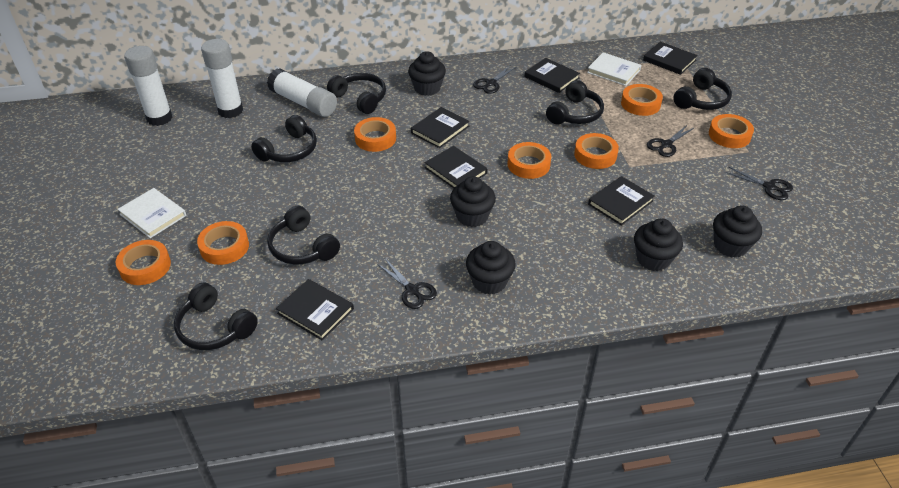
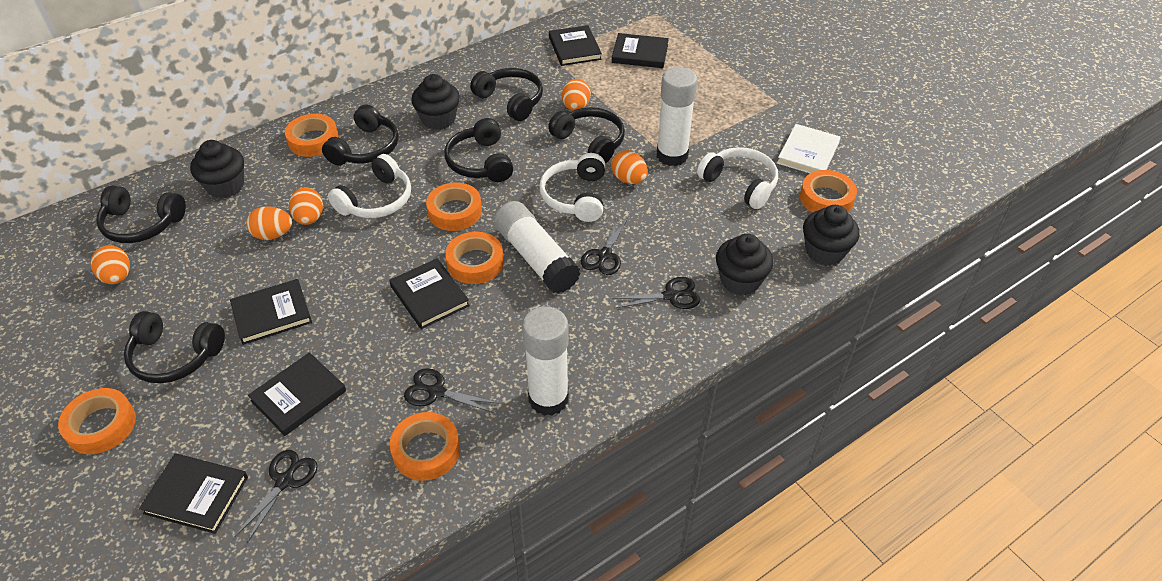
black cupcake: 5 -> 4
orange egg: 0 -> 5
orange tape: 7 -> 6
white book: 2 -> 1
white headphones: 0 -> 3

